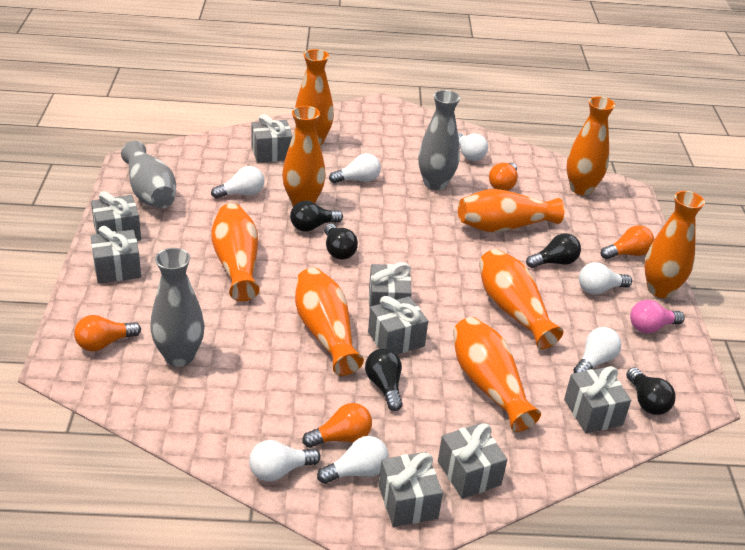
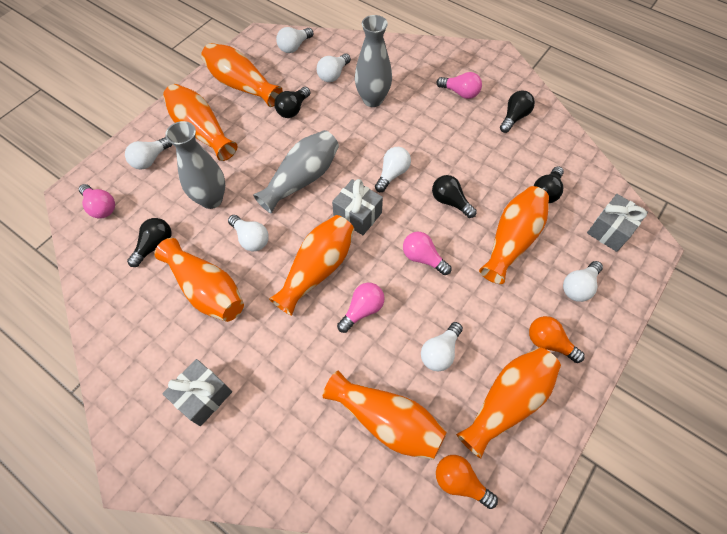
grey gift: 8 -> 3
orange light bulb: 4 -> 2
orange vase: 9 -> 7
pink light bulb: 1 -> 4

